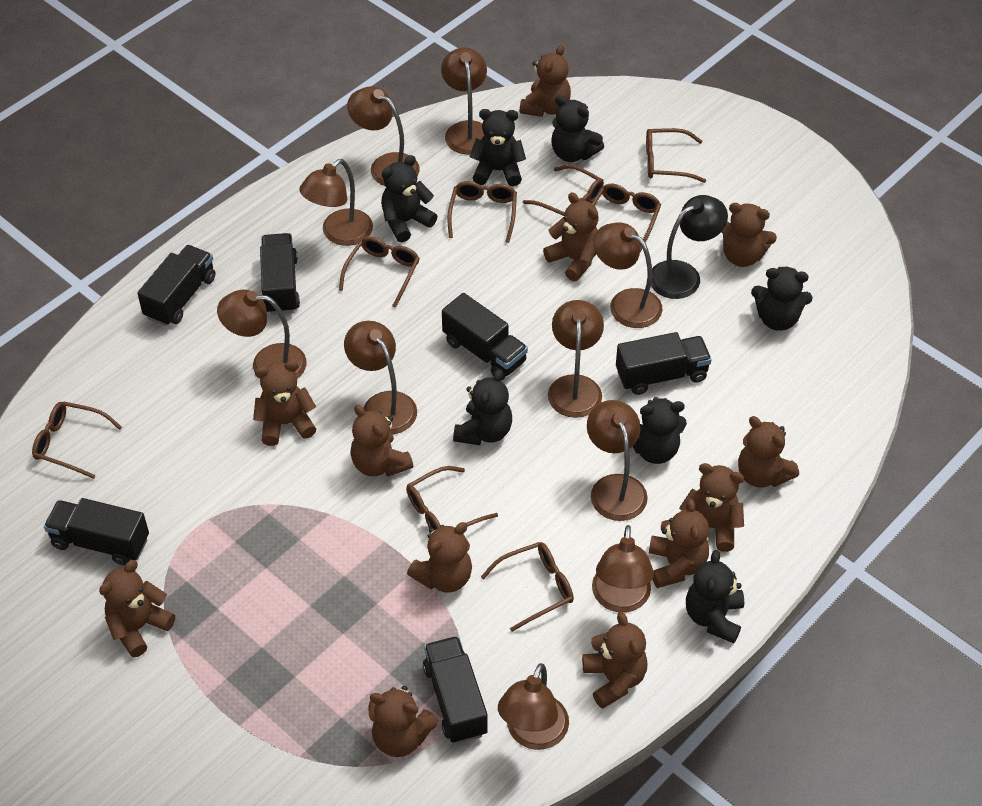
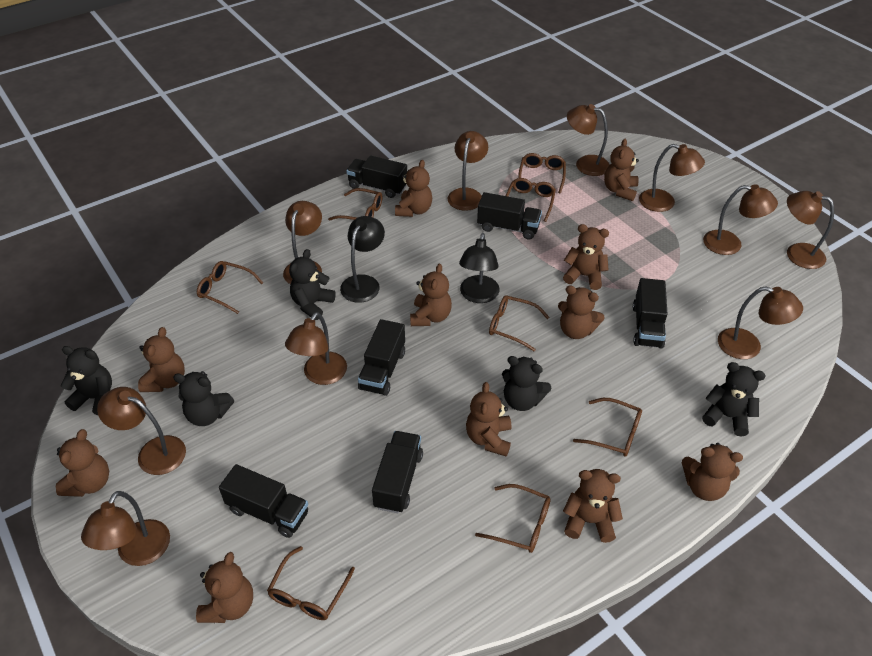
black lamp: 1 -> 2
black teddy bear: 7 -> 5
brown teddy bear: 12 -> 11

